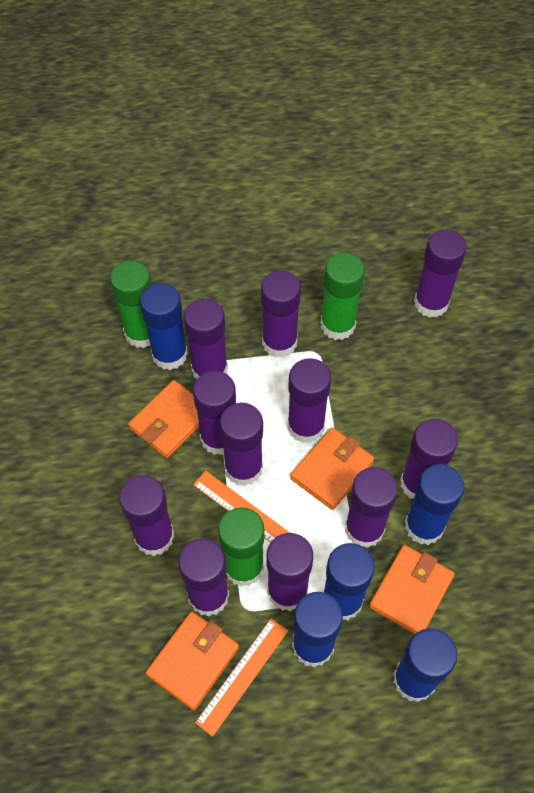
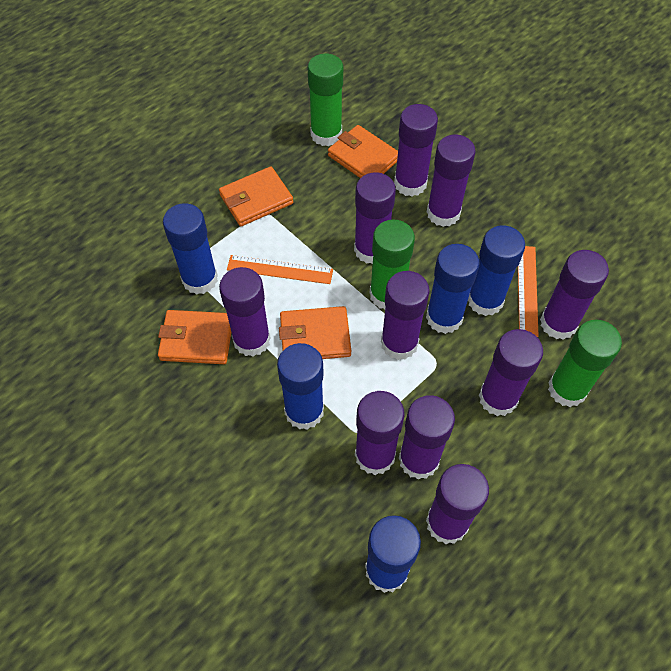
purple glue stick: 11 -> 10

